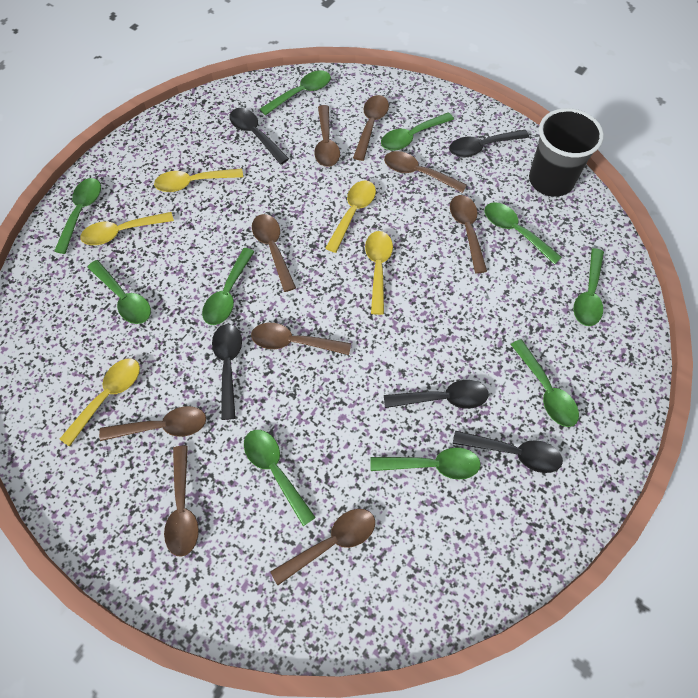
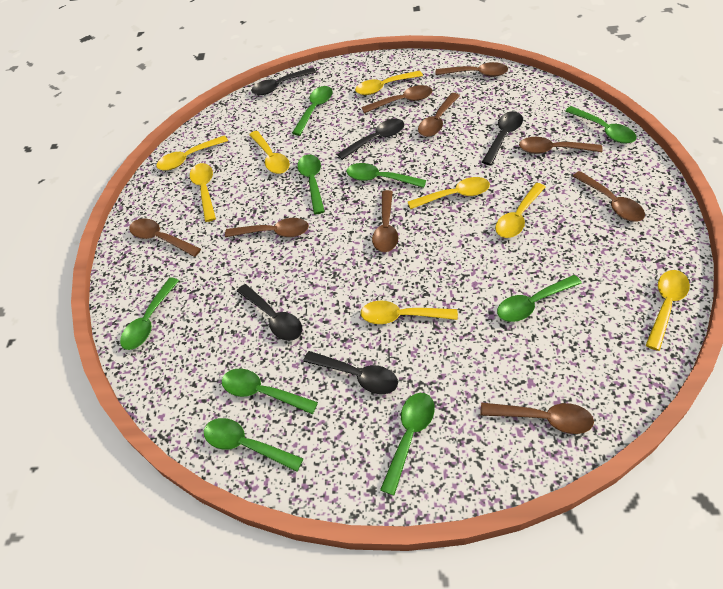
black cup: 1 -> 0
green spoon: 10 -> 9
yellow spoon: 5 -> 8

